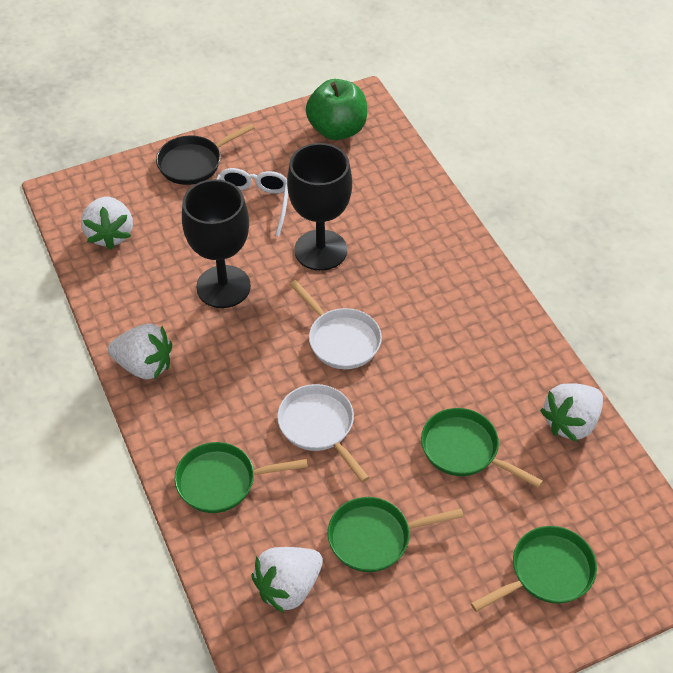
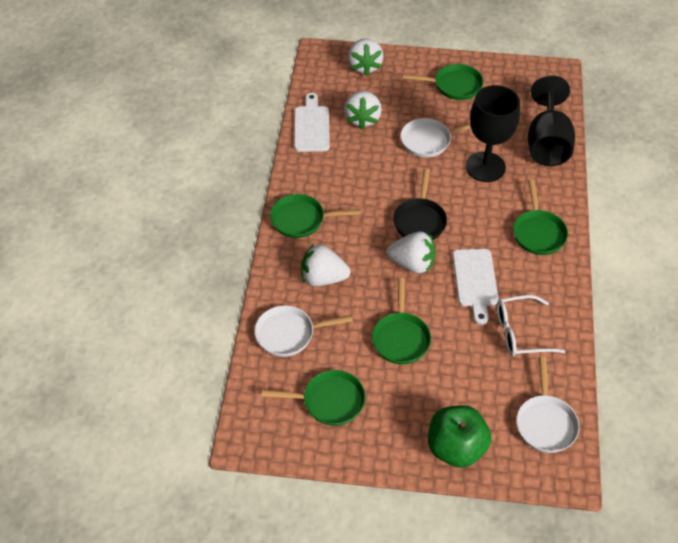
green pan: 4 -> 5
white cutting board: 0 -> 2
white pan: 2 -> 3

